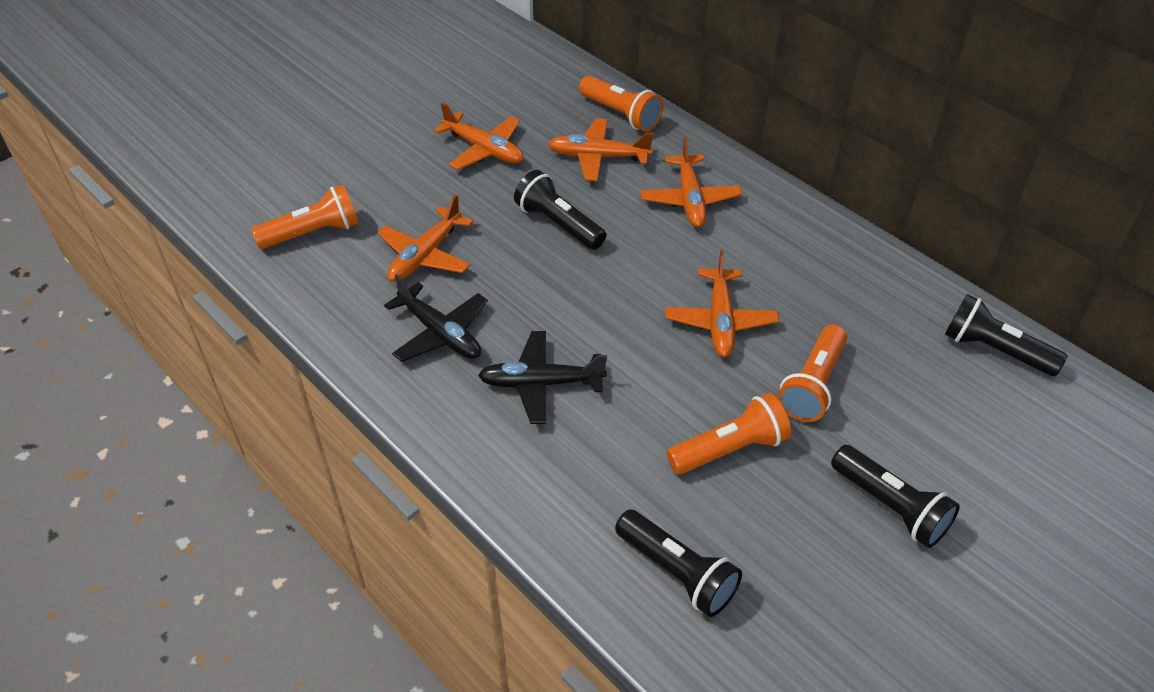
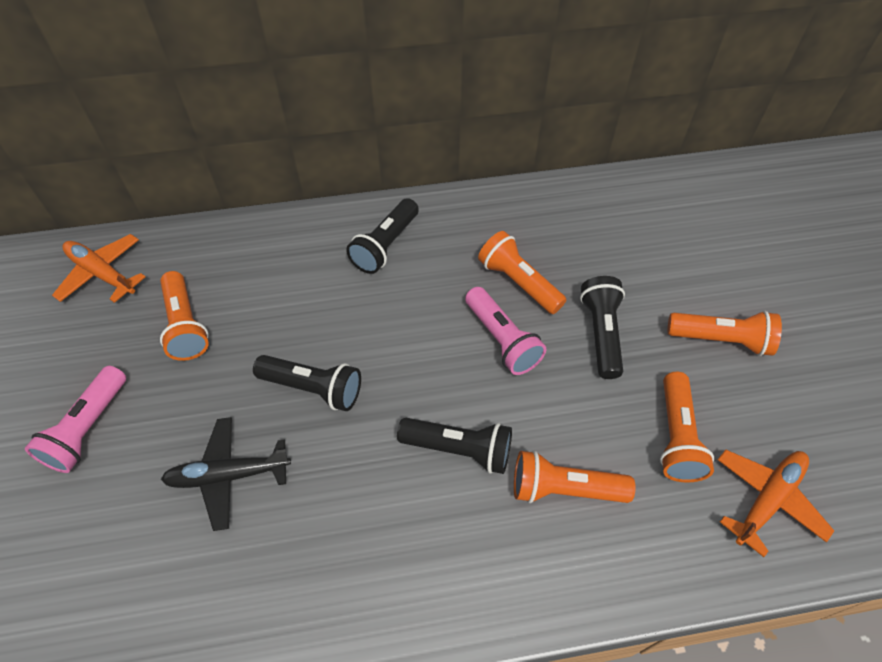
black plane: 2 -> 1
orange flashlight: 4 -> 5
orange plane: 5 -> 2
pink flashlight: 0 -> 2

